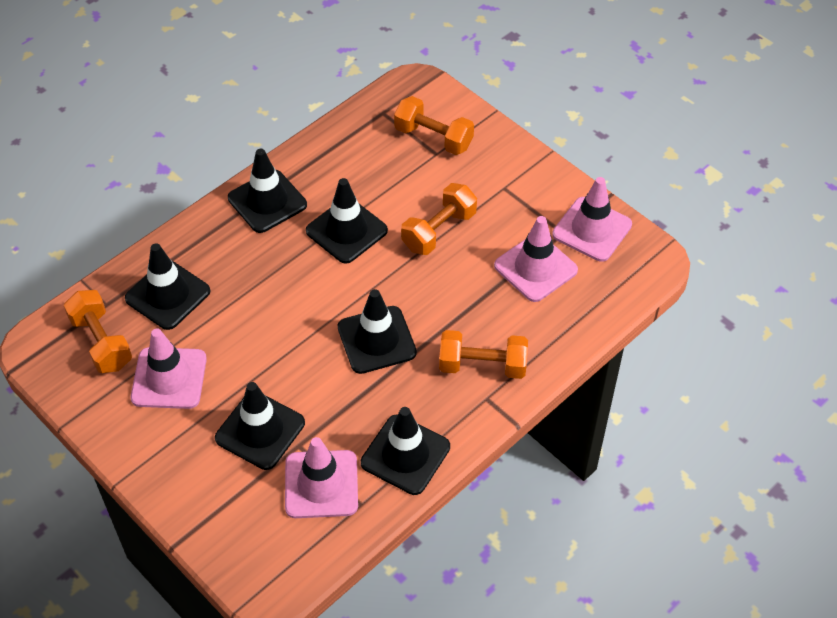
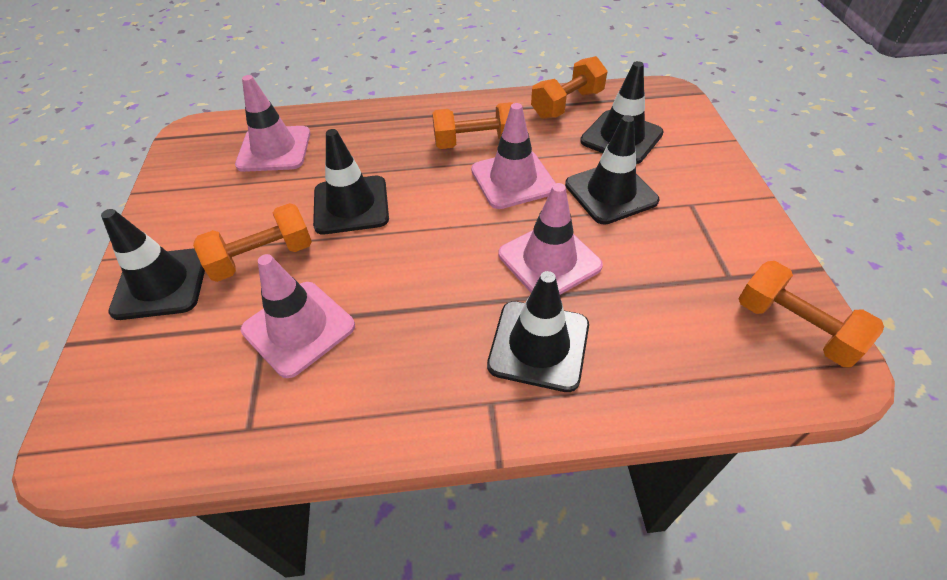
black traffic cone: 6 -> 5

